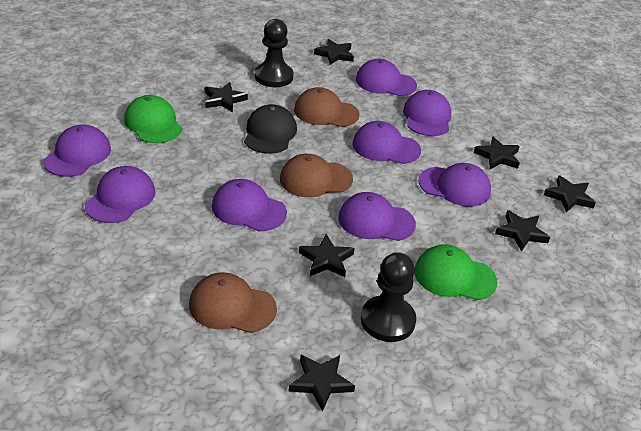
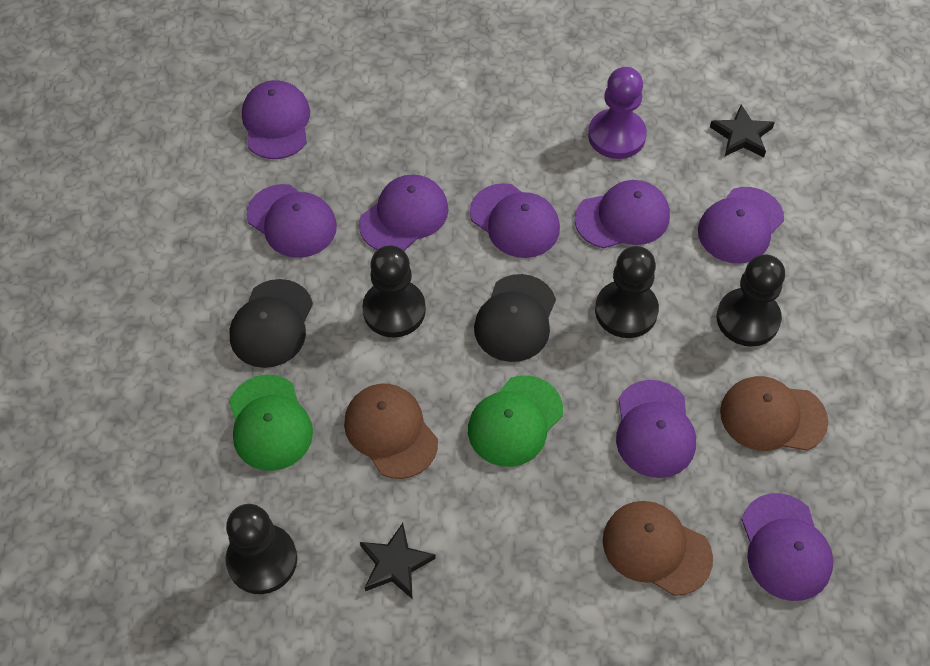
black cap: 1 -> 2
black pawn: 2 -> 4
black star: 7 -> 2
purple pawn: 0 -> 1

